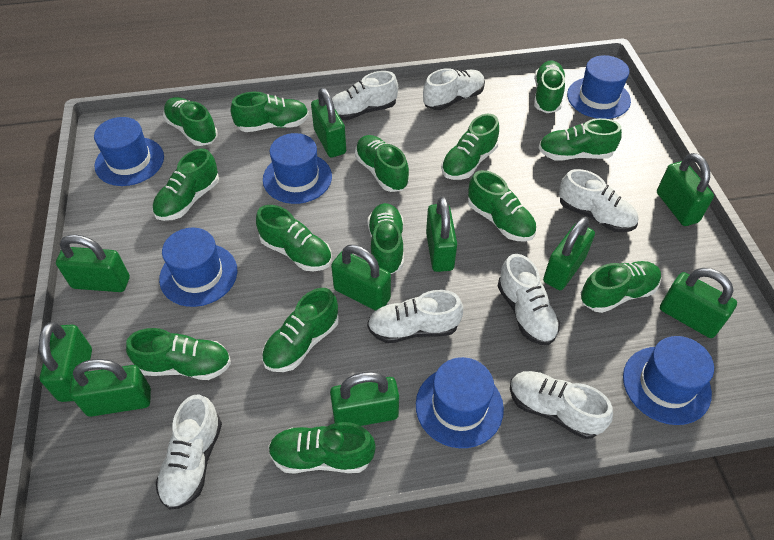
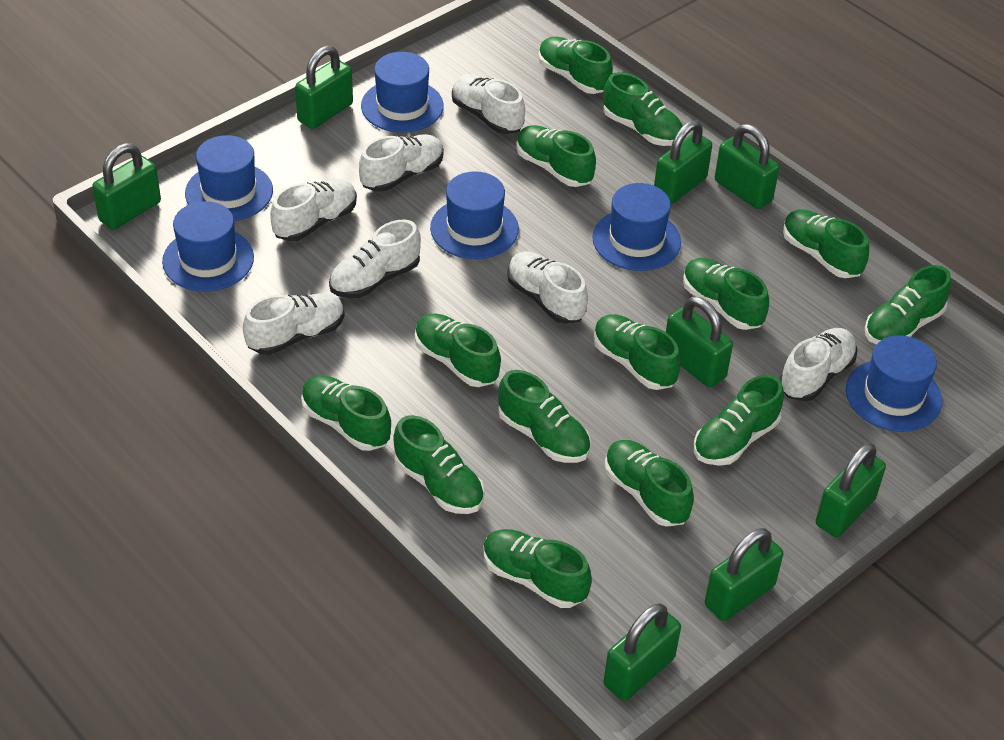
green padlock: 10 -> 8

